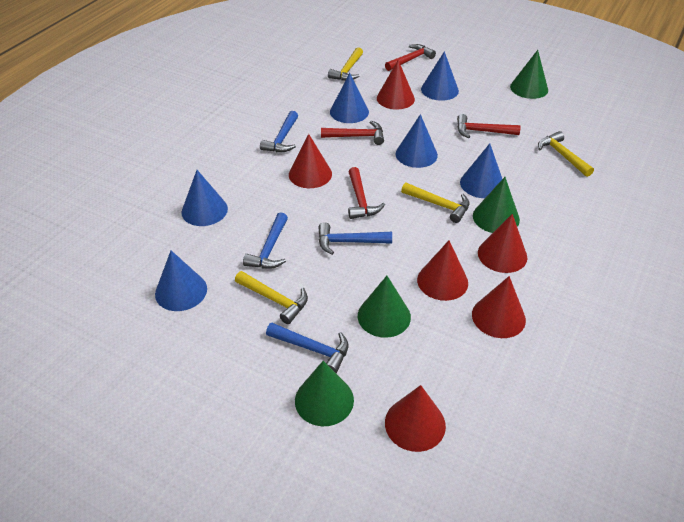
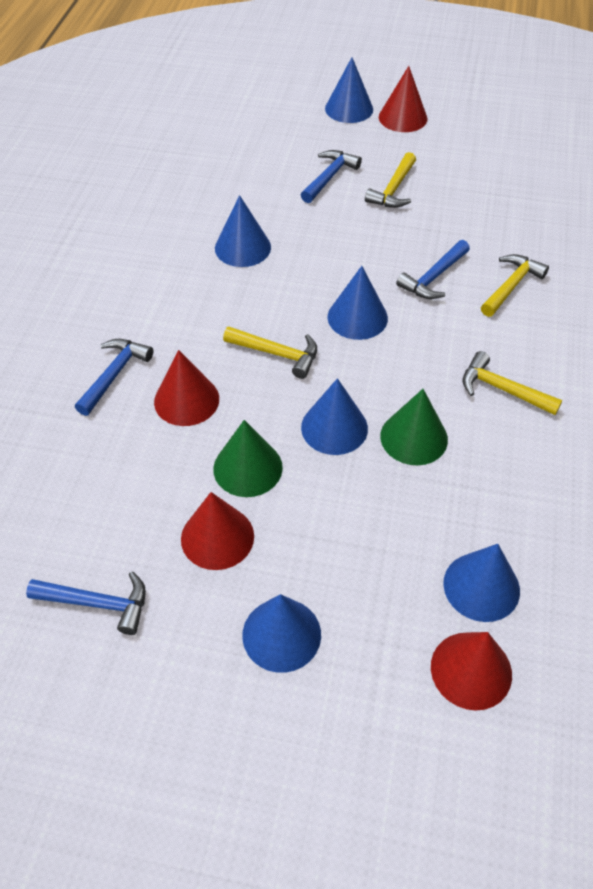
green cone: 4 -> 2
red cone: 6 -> 4
red hammer: 4 -> 0

